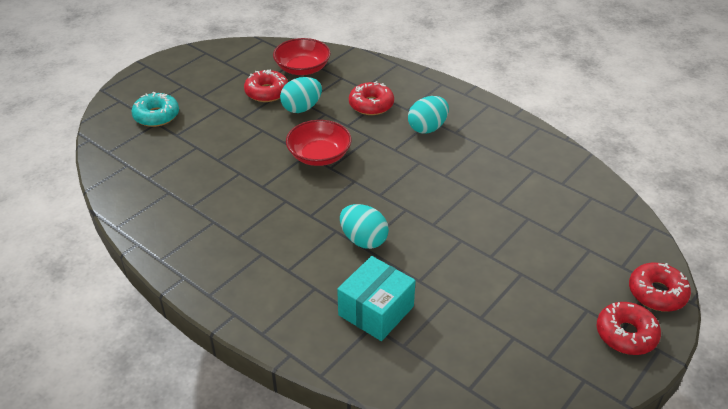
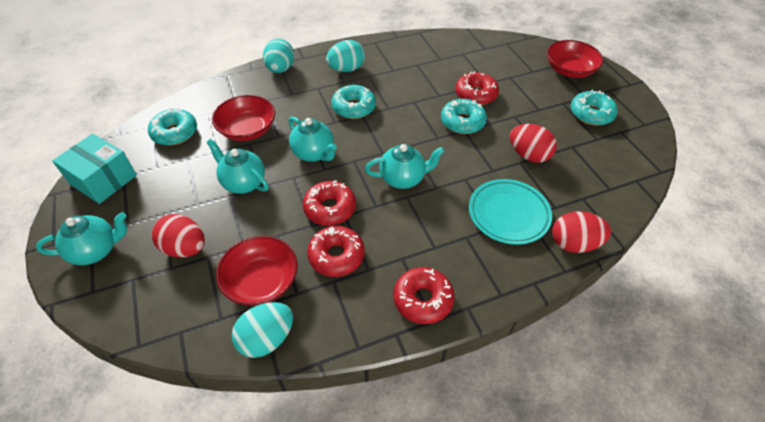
red bowl: 2 -> 3
red egg: 0 -> 3
turquoise donut: 1 -> 4
turquoise plate: 0 -> 1
turquoise teapot: 0 -> 4

